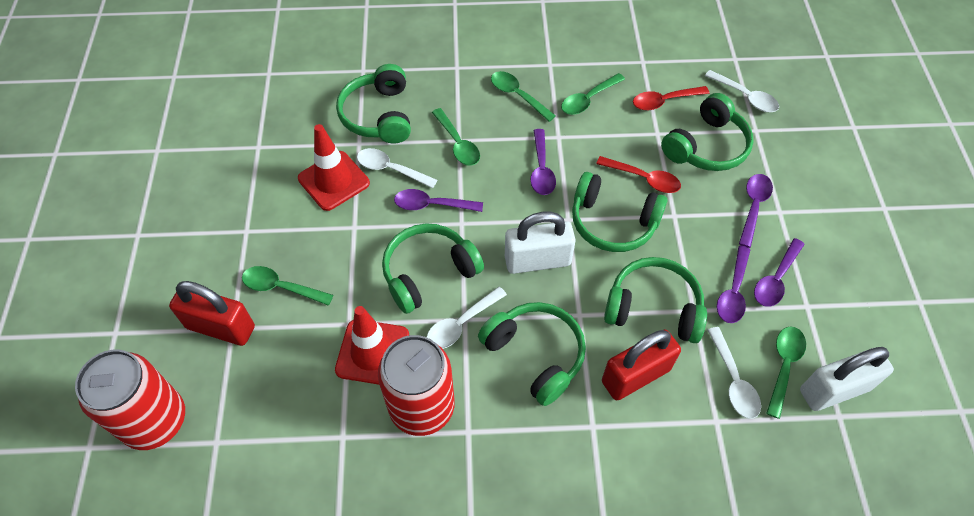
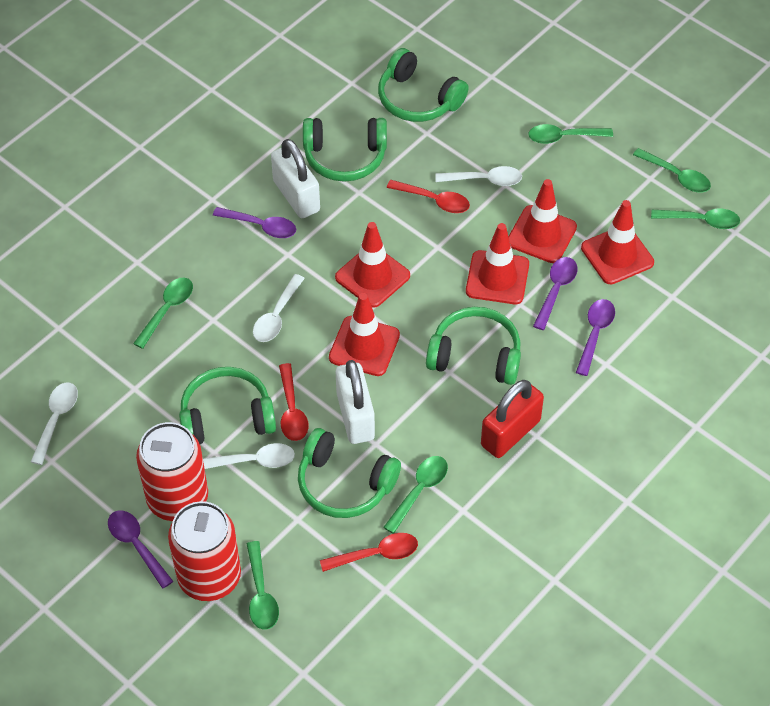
green headphones: 6 -> 5
green spoon: 5 -> 6
purple spoon: 5 -> 4
red padlock: 2 -> 1
red spoon: 2 -> 3
red traffic cone: 2 -> 5

